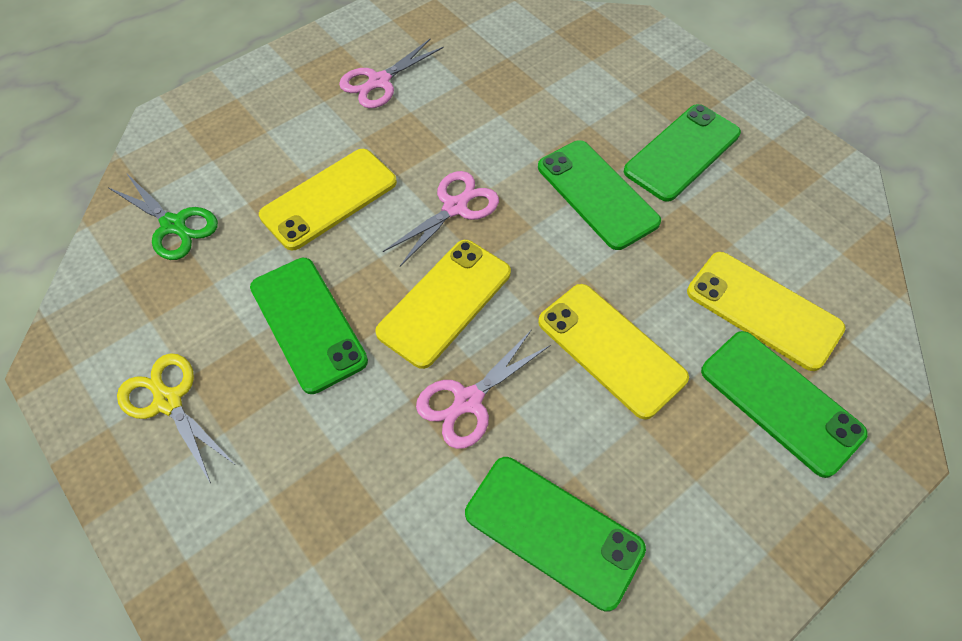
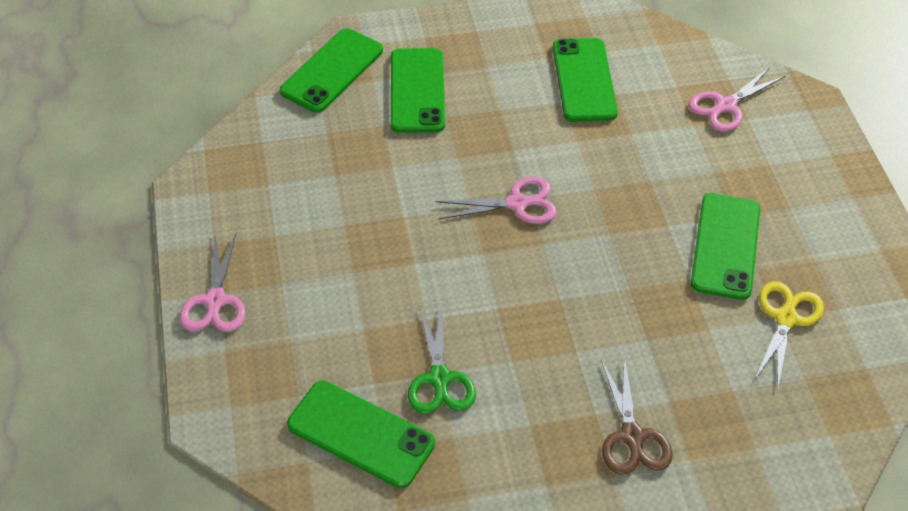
brown scissors: 0 -> 1
yellow phone: 4 -> 0

